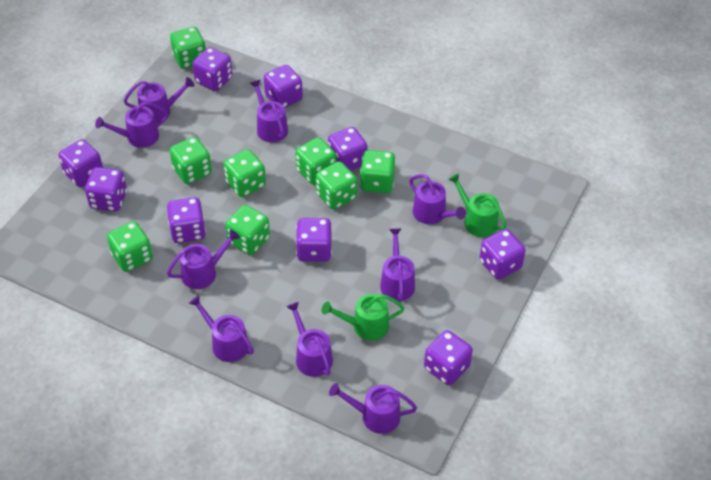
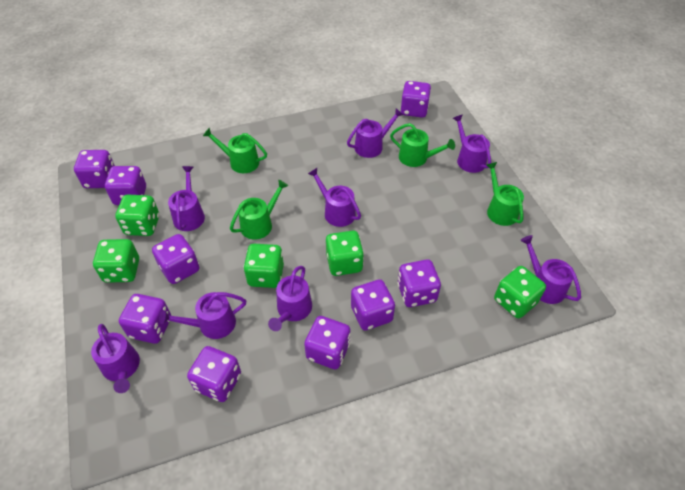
green dice: 8 -> 5
green watering can: 2 -> 4
purple watering can: 9 -> 8

